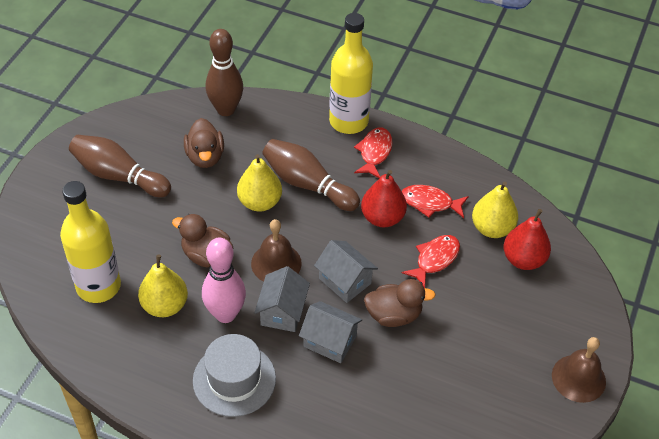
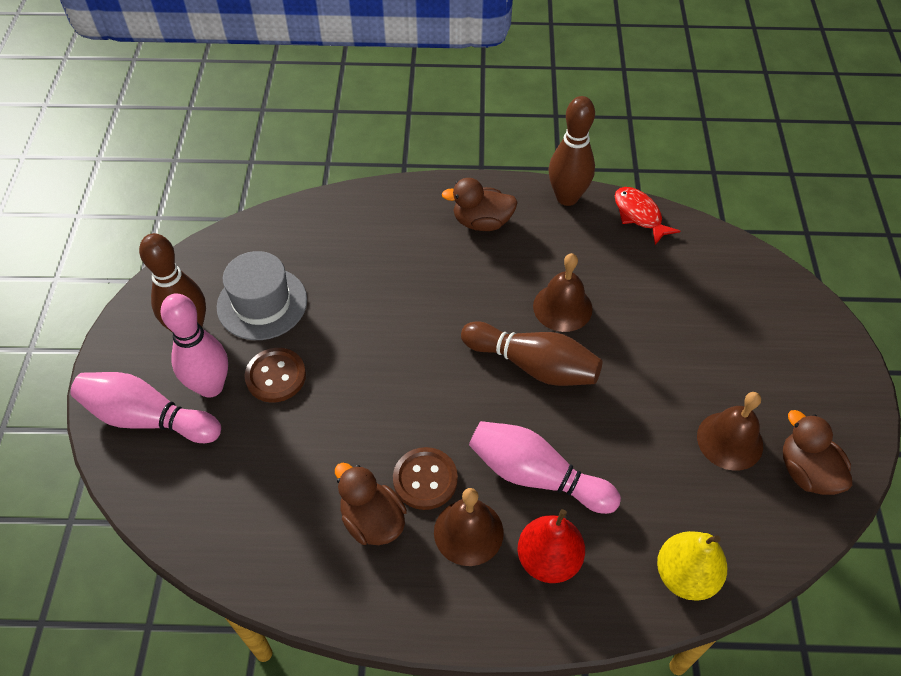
brown bell: 2 -> 3
brown button: 0 -> 2
grey house: 3 -> 0
pink bowling pin: 1 -> 3
red fish: 3 -> 1
red pear: 2 -> 1
yellow bottle: 2 -> 0
yellow pear: 3 -> 1

